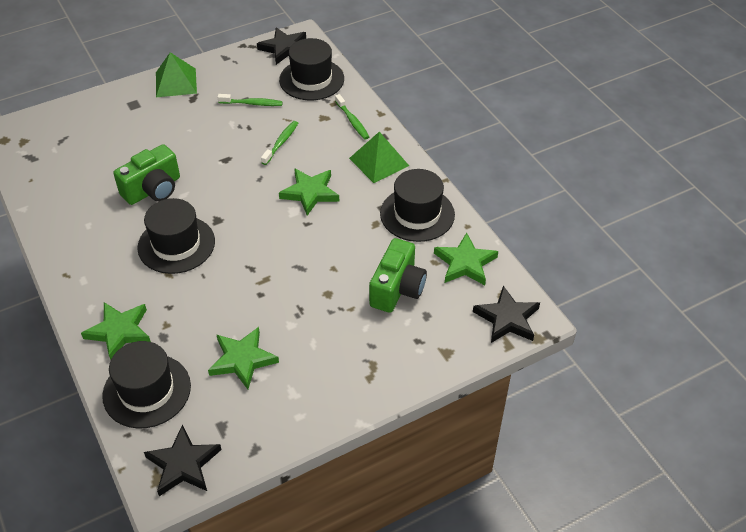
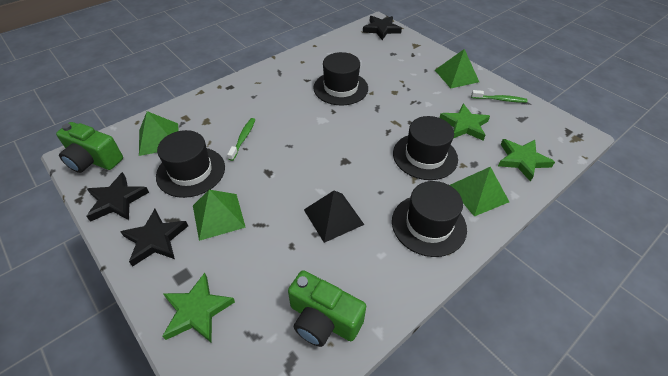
black pyramid: 0 -> 1
green pyramid: 2 -> 4
green star: 4 -> 3
green toothbrush: 3 -> 2

